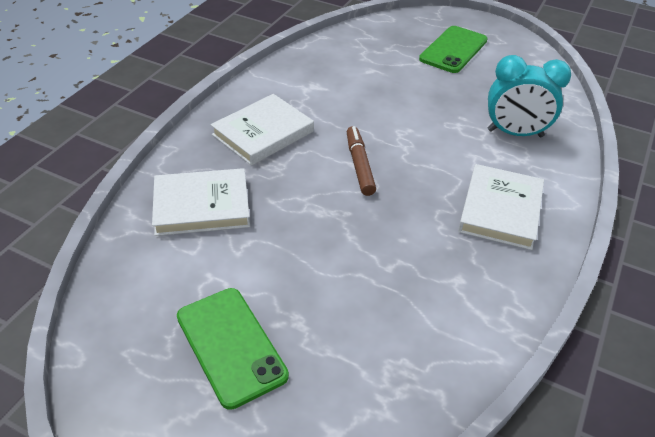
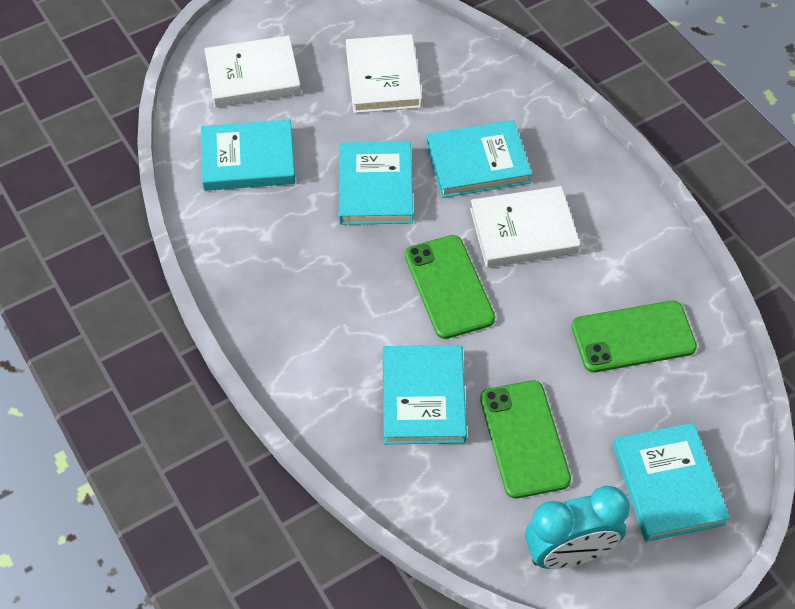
brown marker: 1 -> 0
green phone: 2 -> 3
turquoise book: 0 -> 5

